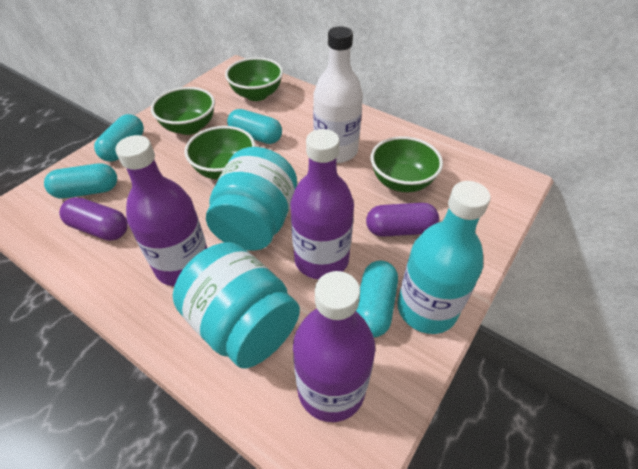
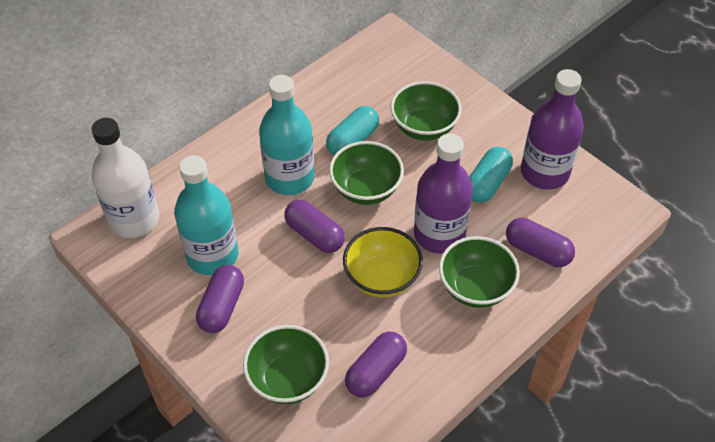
purple bottle: 3 -> 2
purple capsule: 2 -> 4
turquoise bottle: 1 -> 2
turquoise capsule: 4 -> 2
turquoise jar: 2 -> 0
yellow bowl: 0 -> 1

